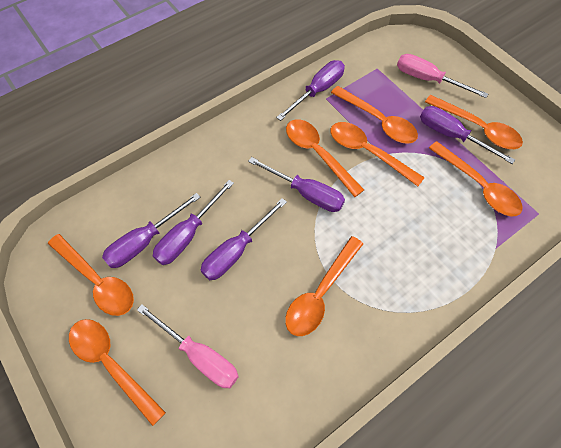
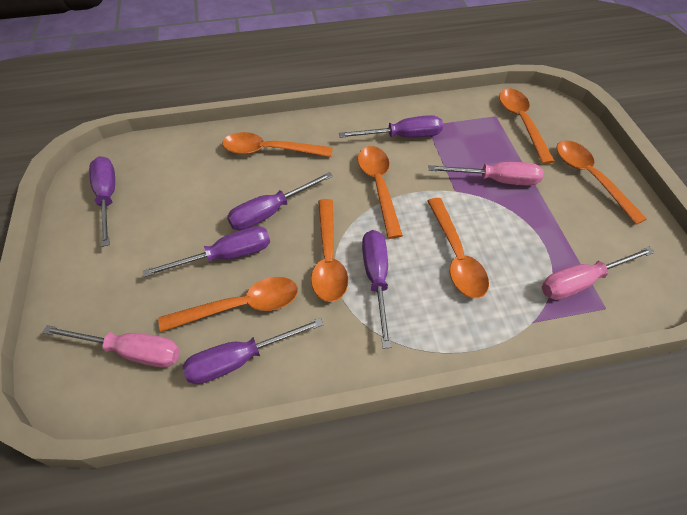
orange spoon: 8 -> 7
pink screwdriver: 2 -> 3

